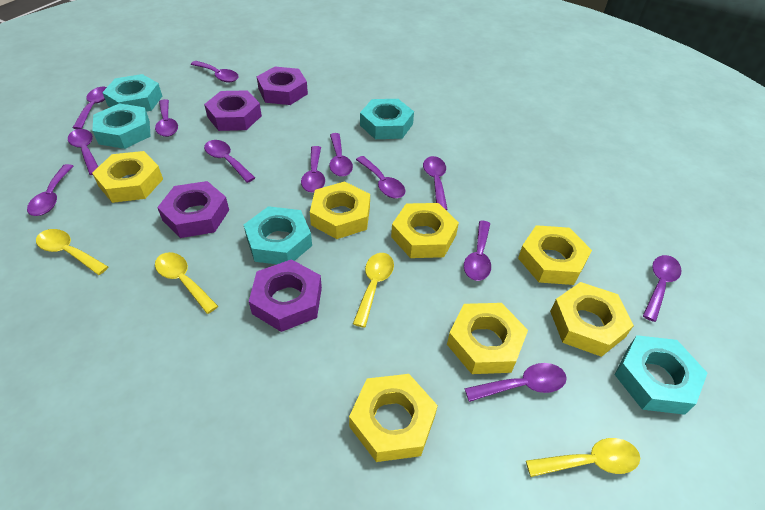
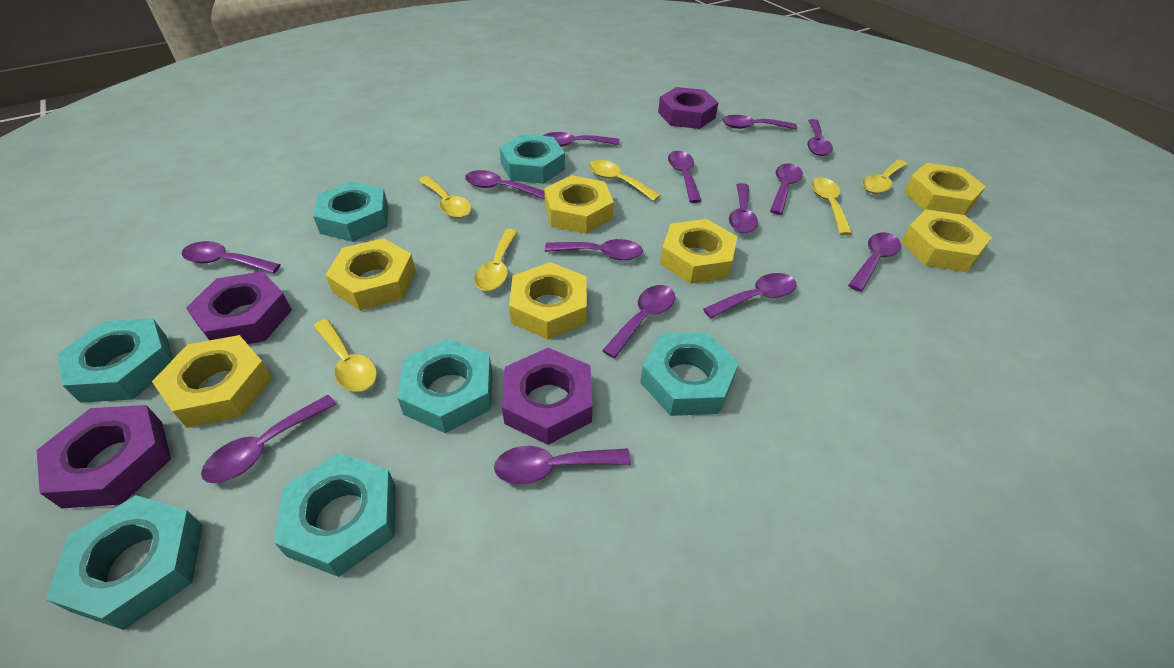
purple spoon: 13 -> 14
turquoise nut: 5 -> 7
yellow spoon: 4 -> 6

